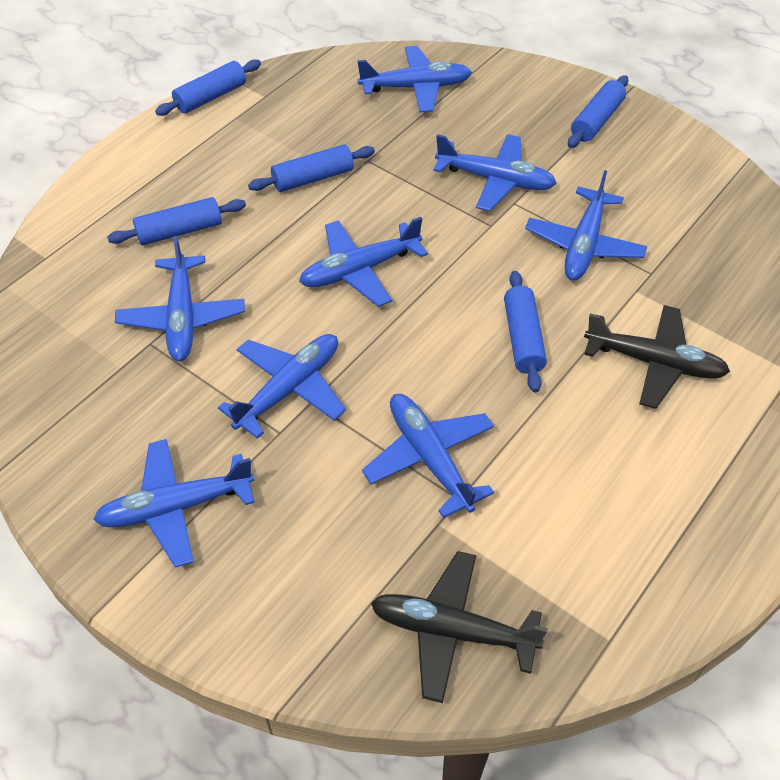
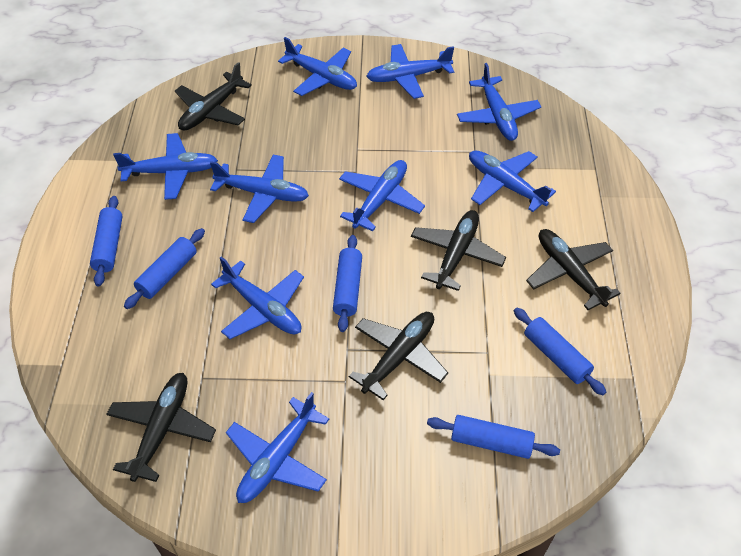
black plane: 2 -> 5
blue plane: 8 -> 9

